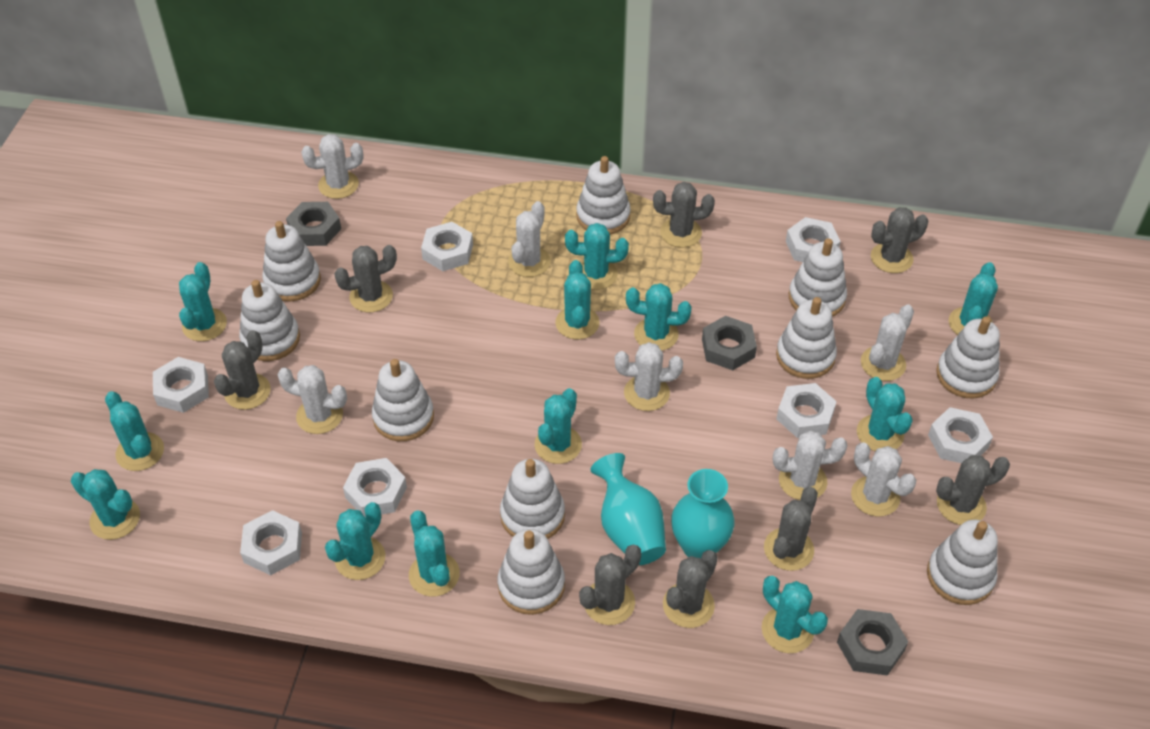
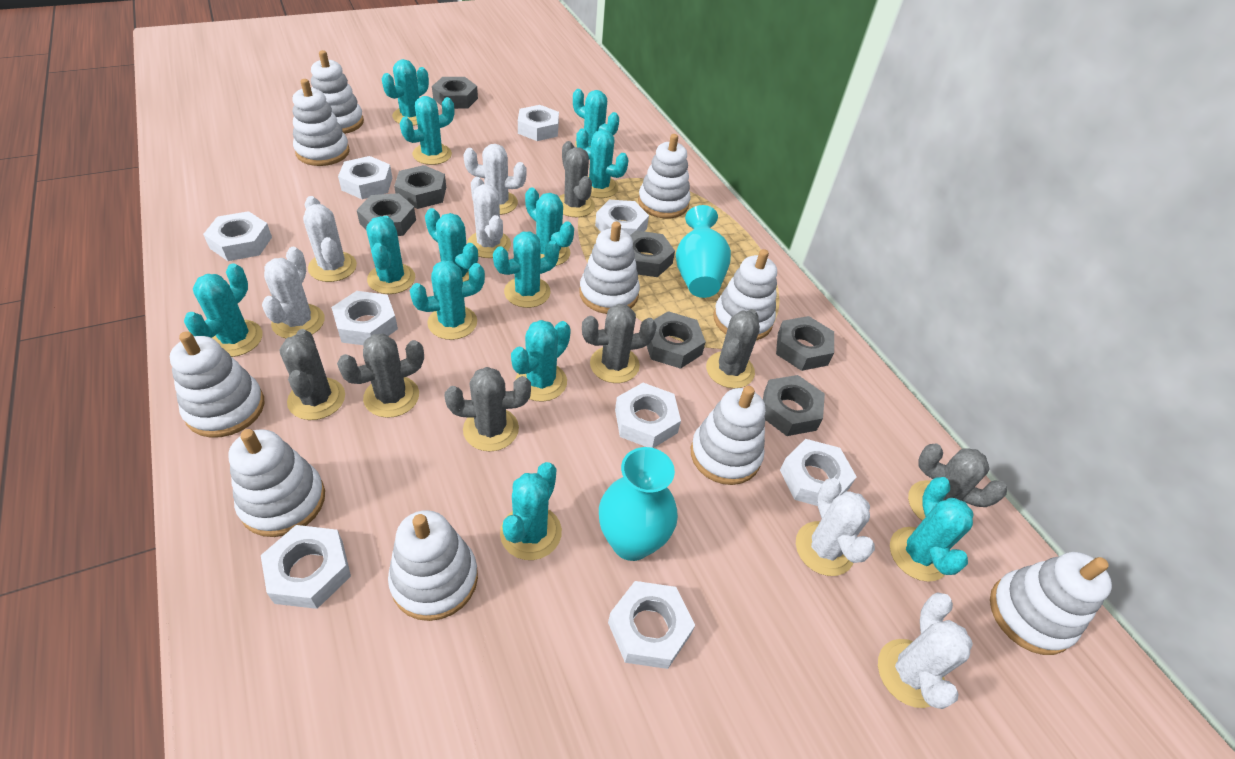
grey cactus: 8 -> 7
grey nut: 3 -> 7
turquoise cactus: 12 -> 13
white cactus: 7 -> 6
white nut: 7 -> 9

